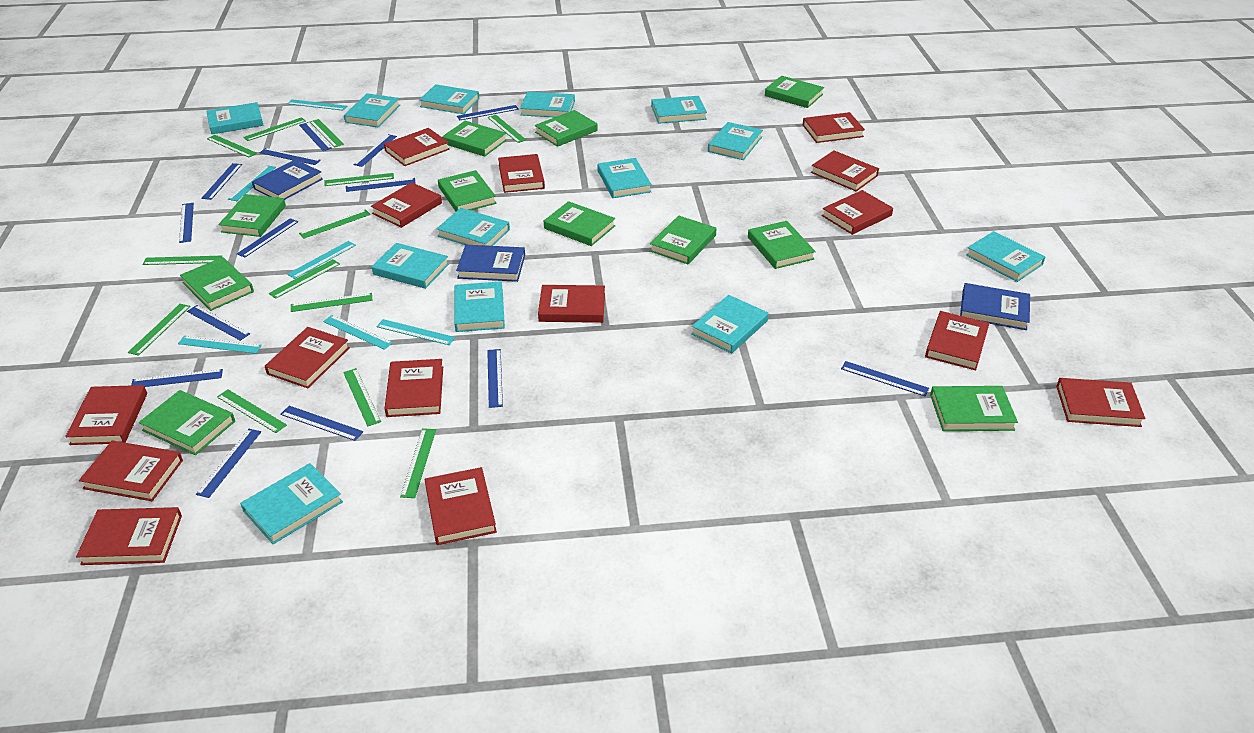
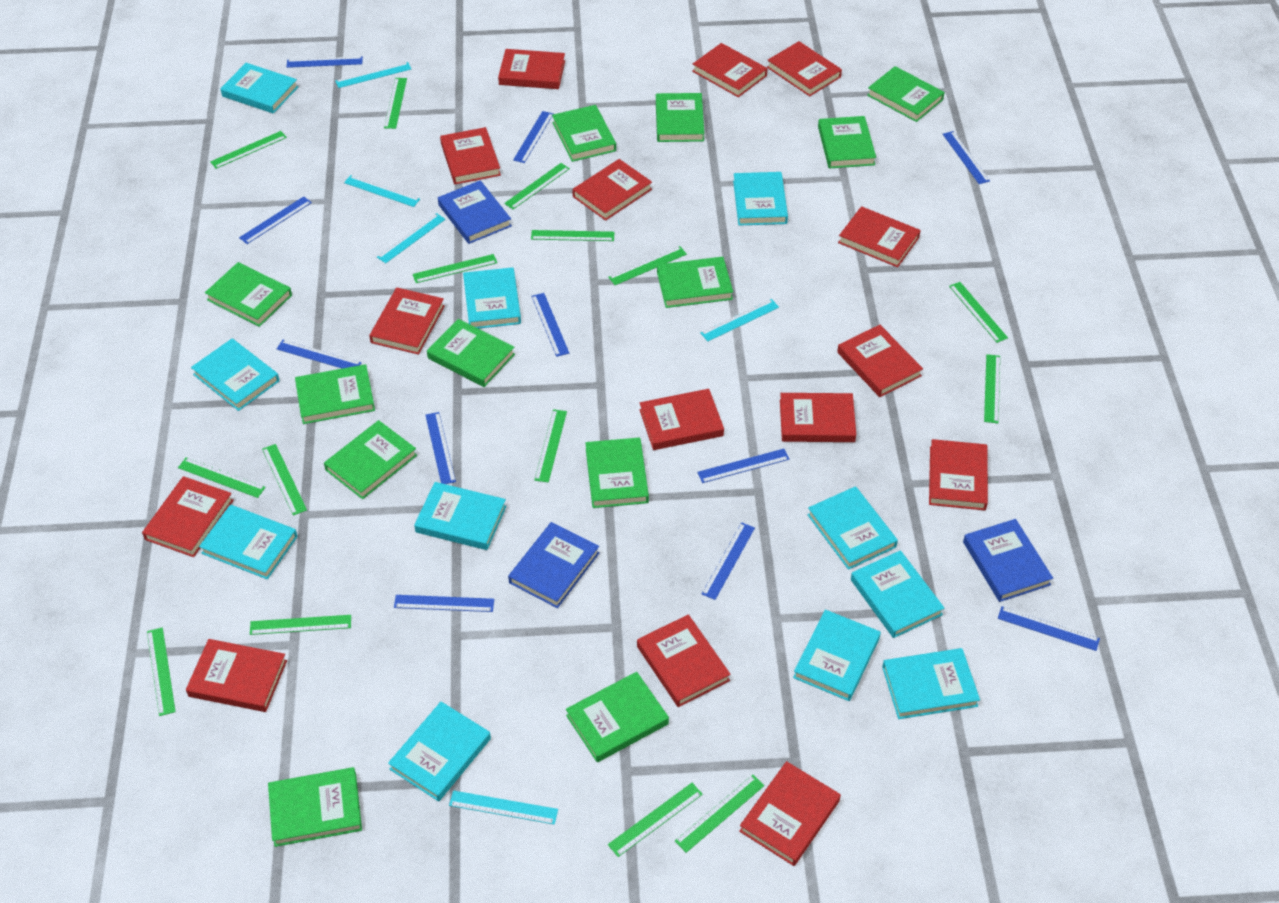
blue ruler: 14 -> 11
green book: 11 -> 12
green ruler: 13 -> 15
turquoise book: 13 -> 11
turquoise ruler: 6 -> 5

